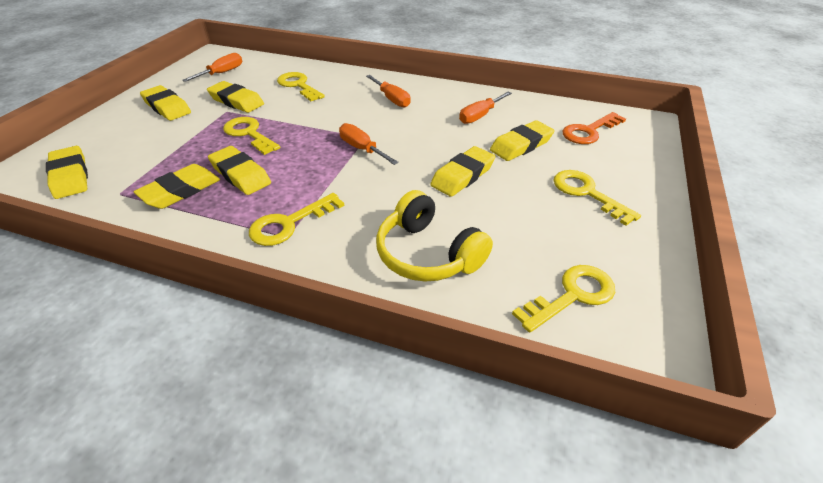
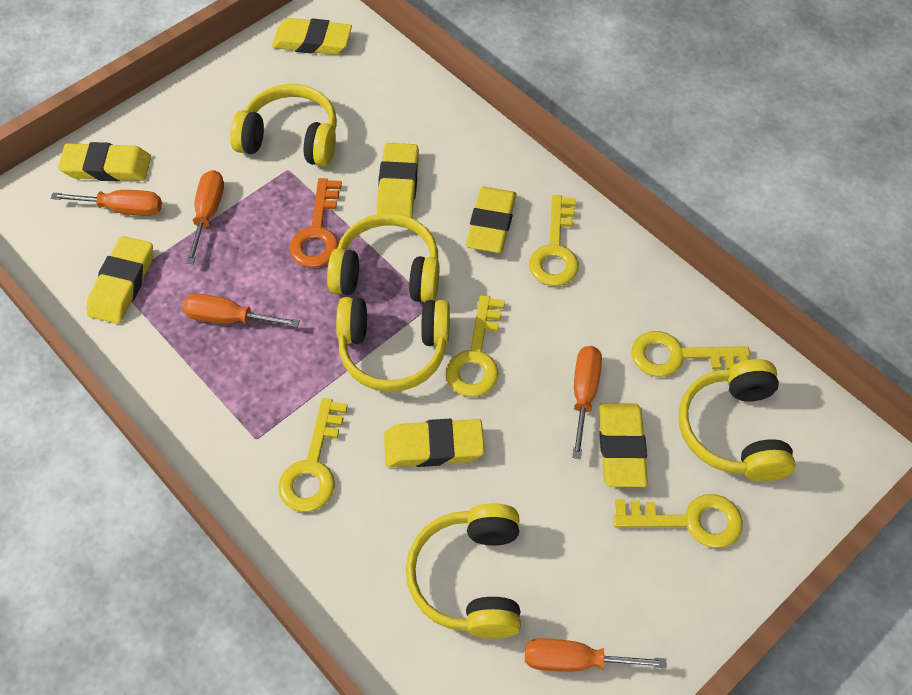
orange screwdriver: 4 -> 5
yellow headphones: 1 -> 5

